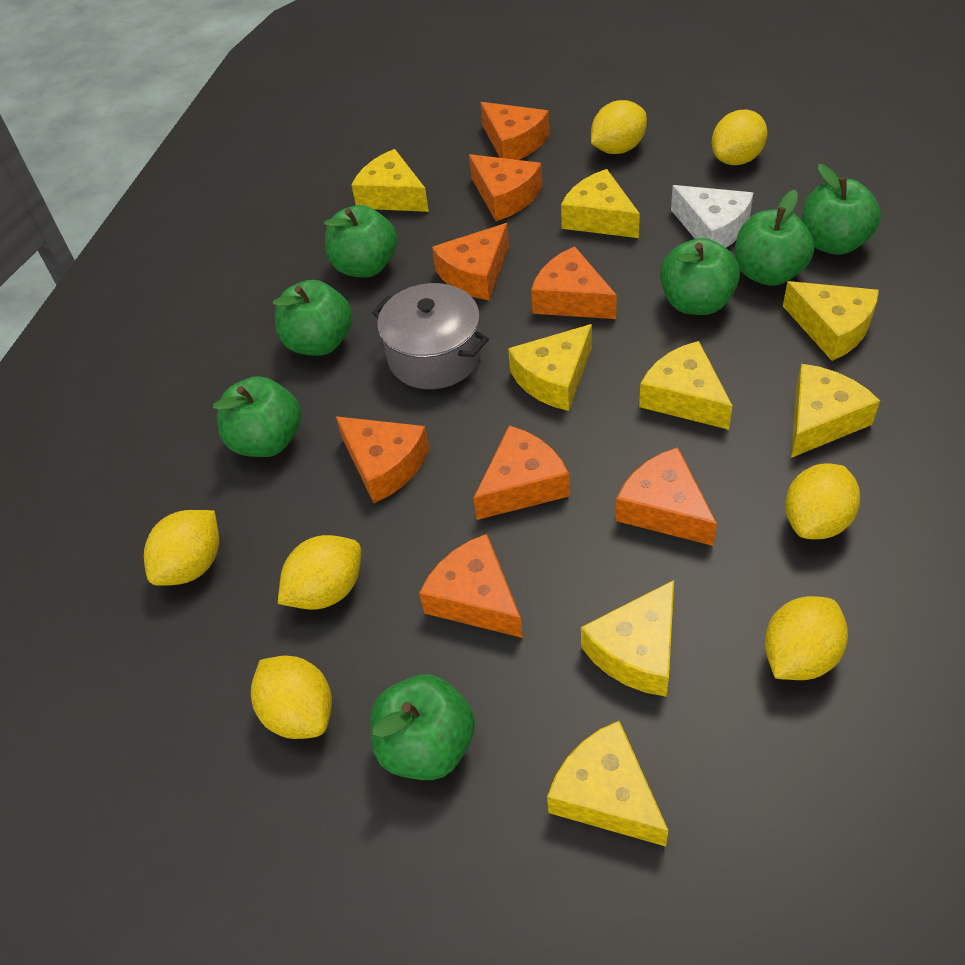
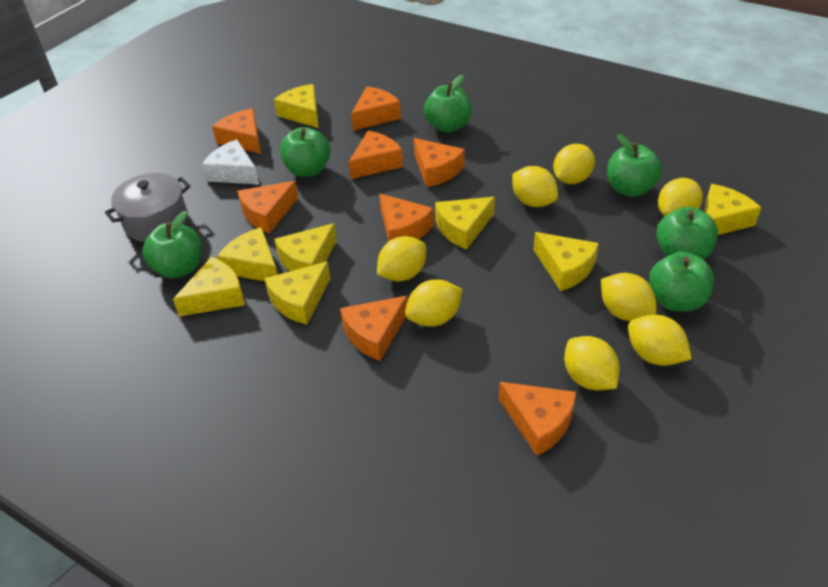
green apple: 7 -> 6
yellow lemon: 7 -> 8

